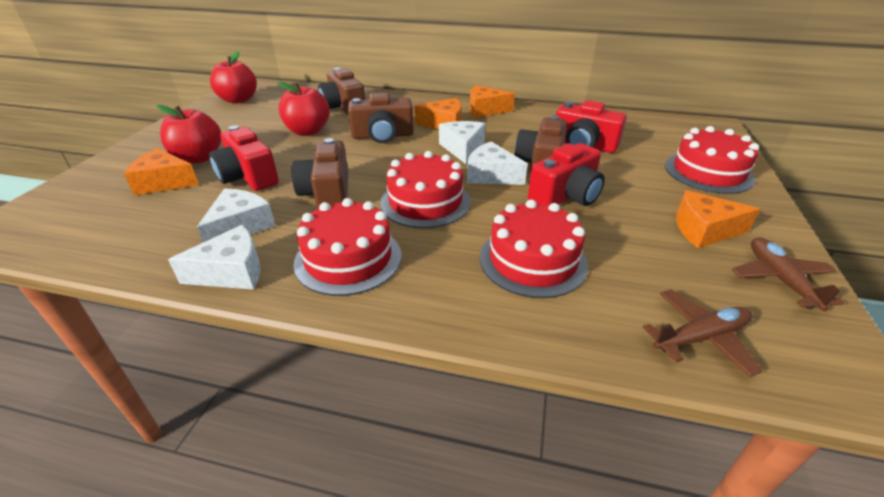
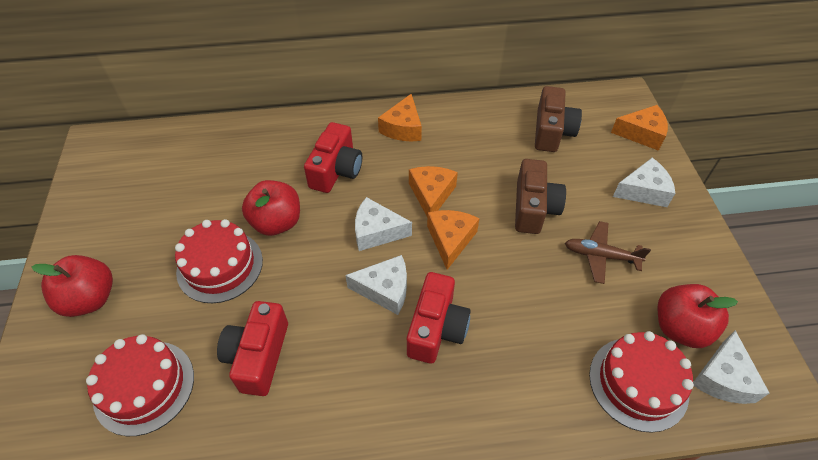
brown camera: 4 -> 2
brown plane: 2 -> 1
red cake: 4 -> 3

